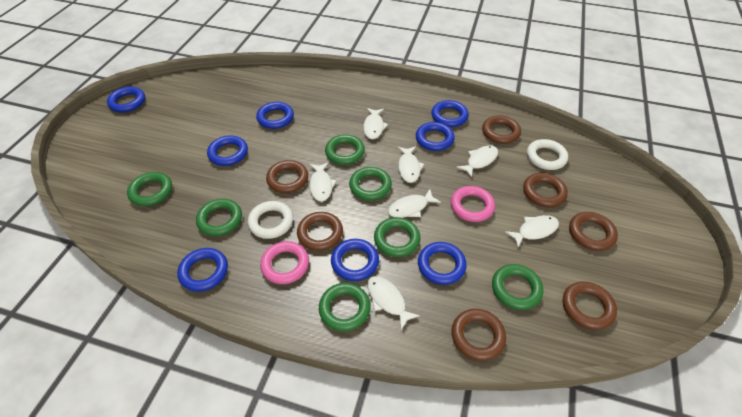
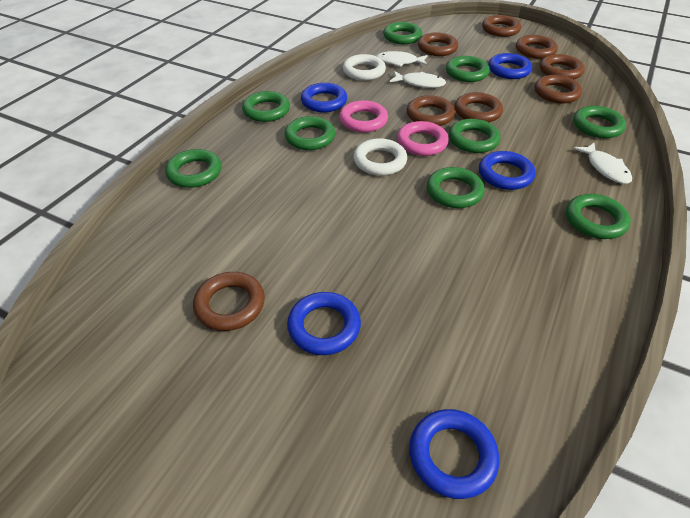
blue ring: 8 -> 5
brown ring: 7 -> 8
green ring: 7 -> 9
white fish: 7 -> 3

